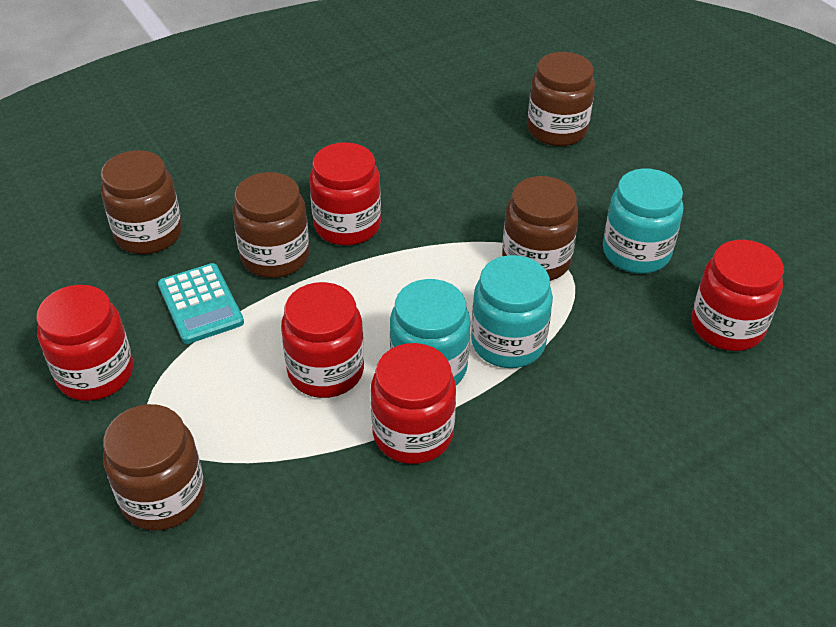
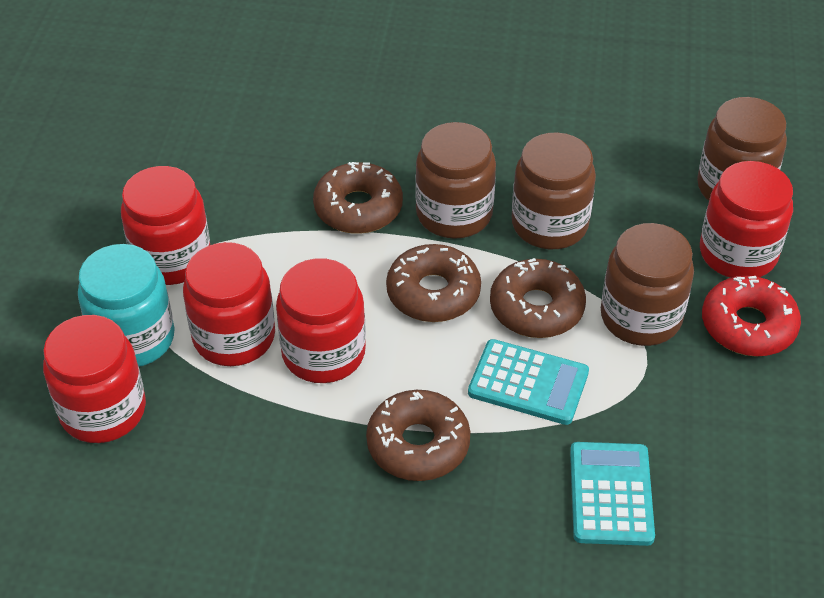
brown donut: 0 -> 4
brown jar: 5 -> 4
red donut: 0 -> 1
turquoise calculator: 1 -> 2
turquoise jar: 3 -> 1

